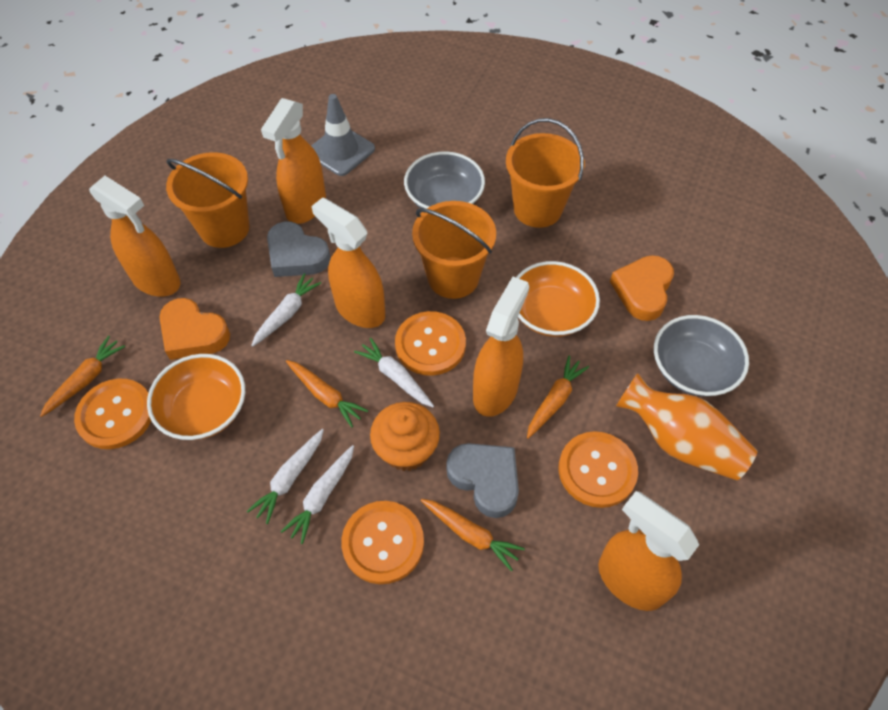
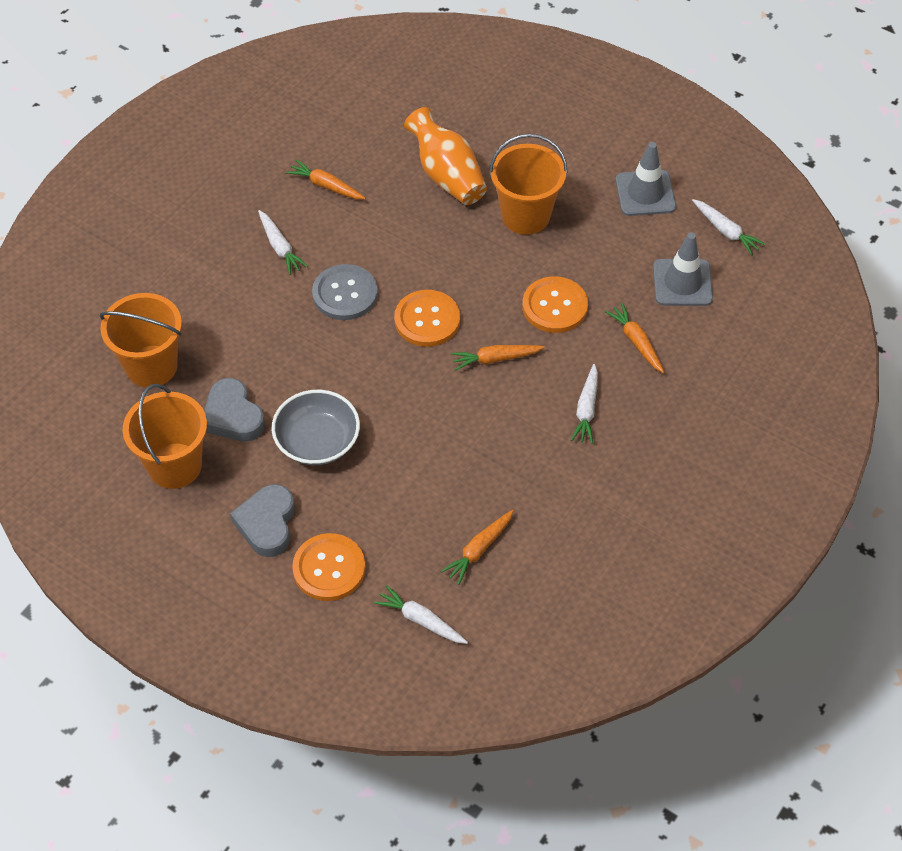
grey bowl: 2 -> 1
grey button: 0 -> 1
grey traffic cone: 1 -> 2
orange bowl: 2 -> 0
orange button: 4 -> 3
orange cupcake: 1 -> 0
orange heart: 2 -> 0
orange spray bottle: 5 -> 0

